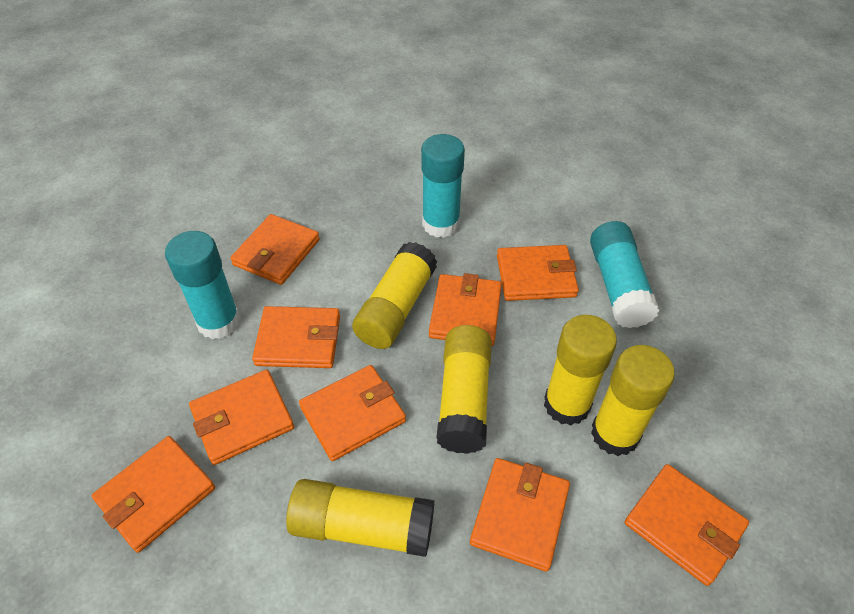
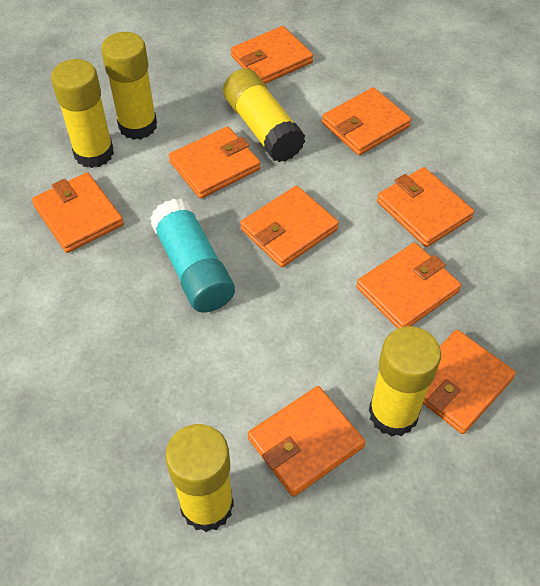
turquoise glue stick: 3 -> 1

